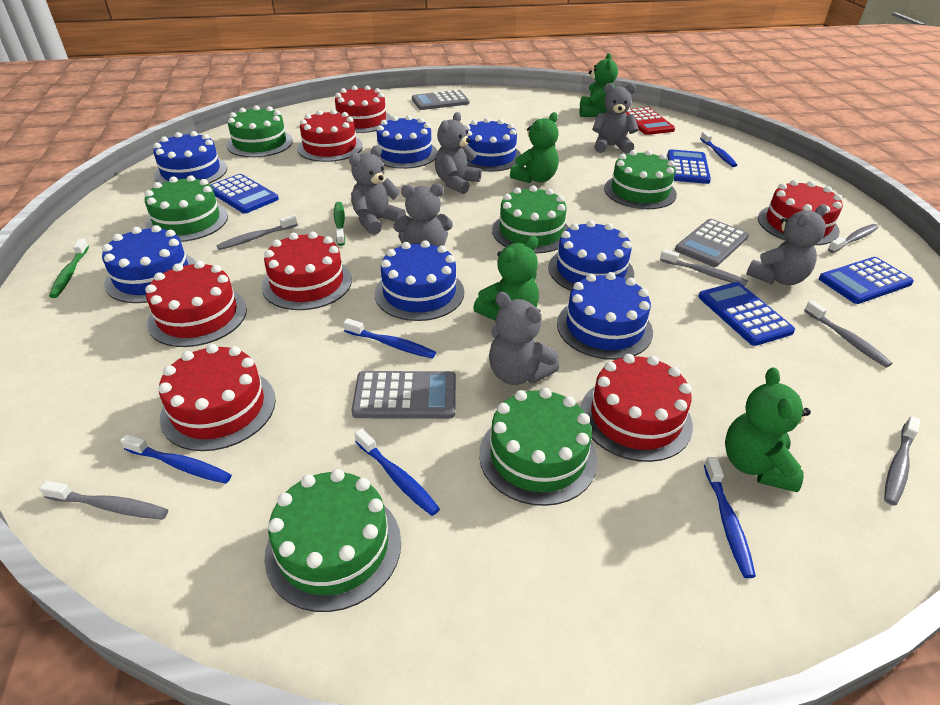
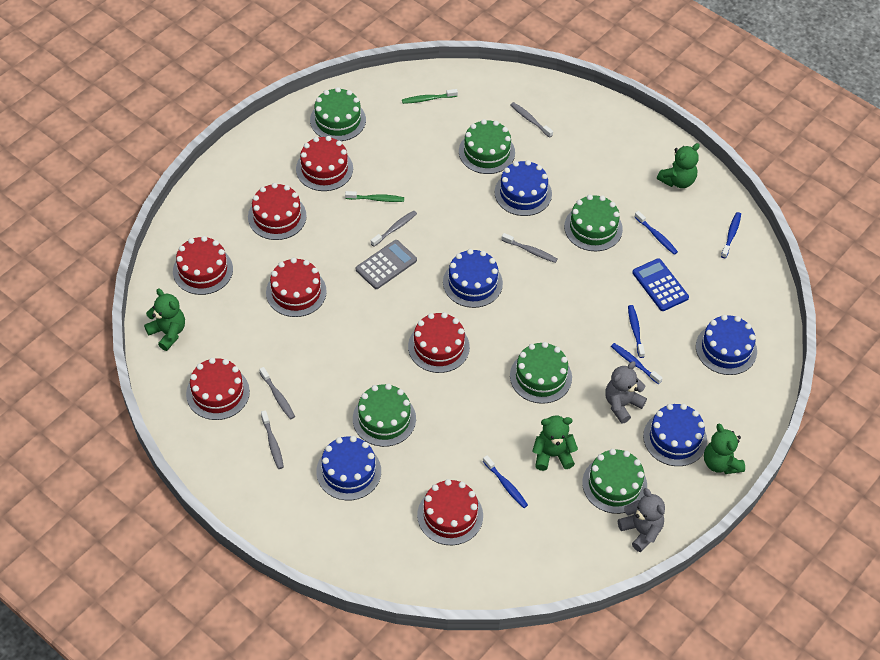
blue cake: 7 -> 5
blue calculator: 4 -> 1
grey calculator: 3 -> 1
grey teddy bear: 6 -> 2
grey toothbrush: 6 -> 5
red calculator: 1 -> 0

